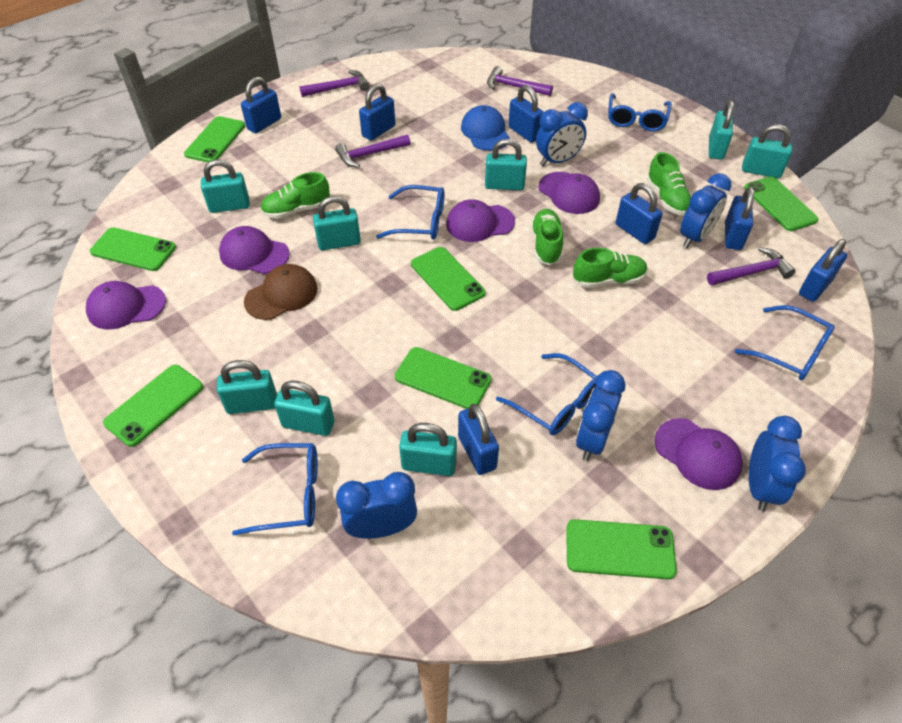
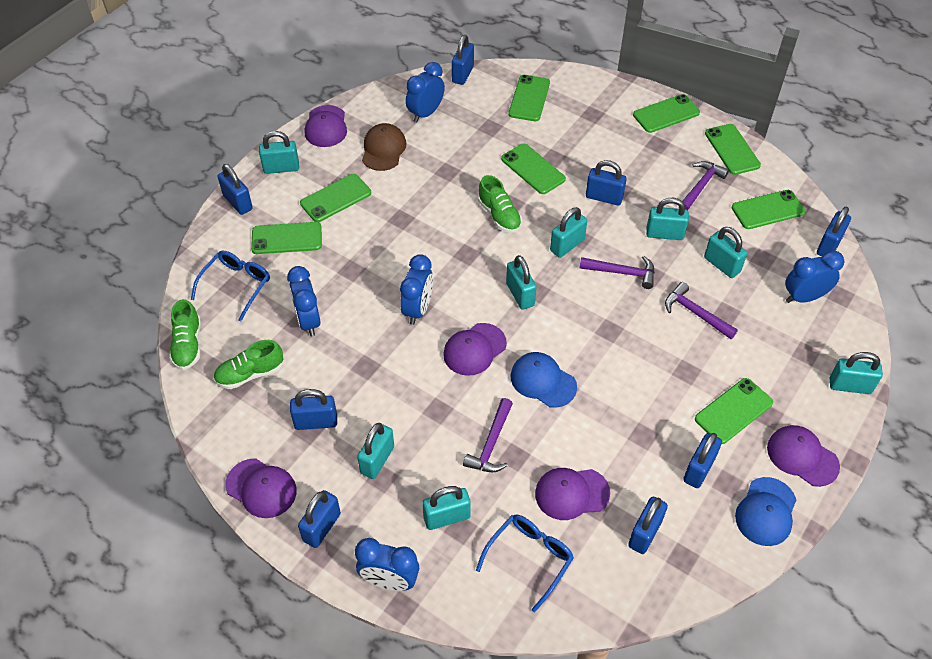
blue cap: 1 -> 2
blue glasses: 5 -> 2
blue padlock: 7 -> 8
green phone: 7 -> 8
green shoe: 4 -> 3

